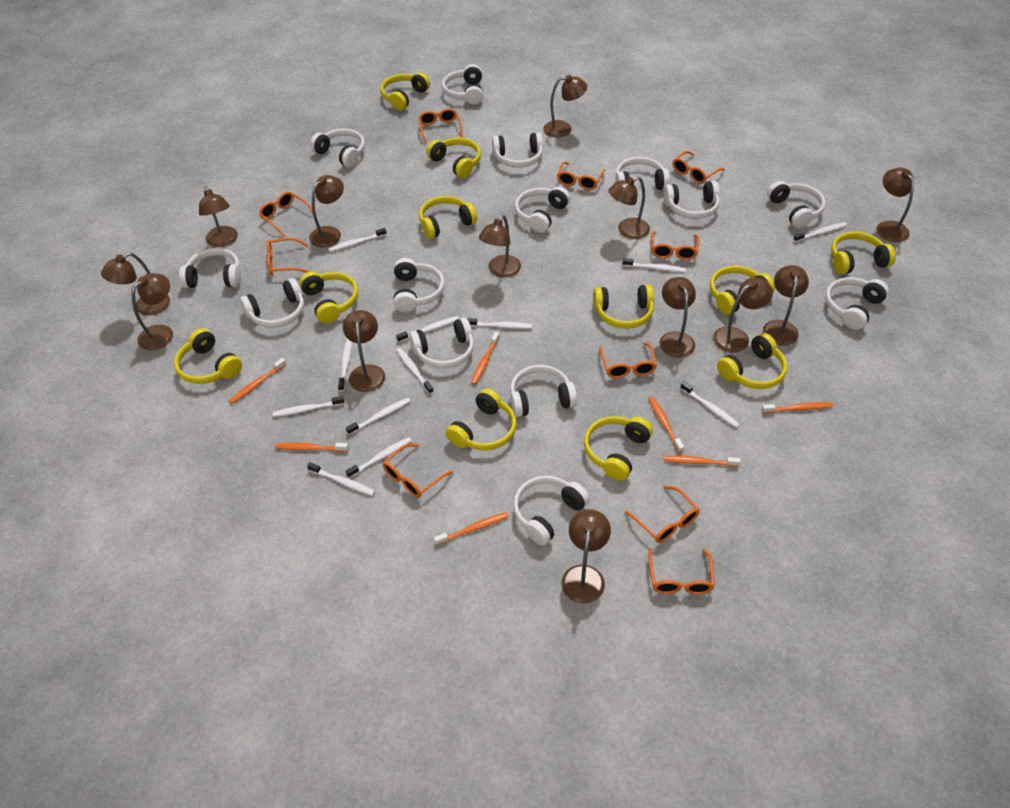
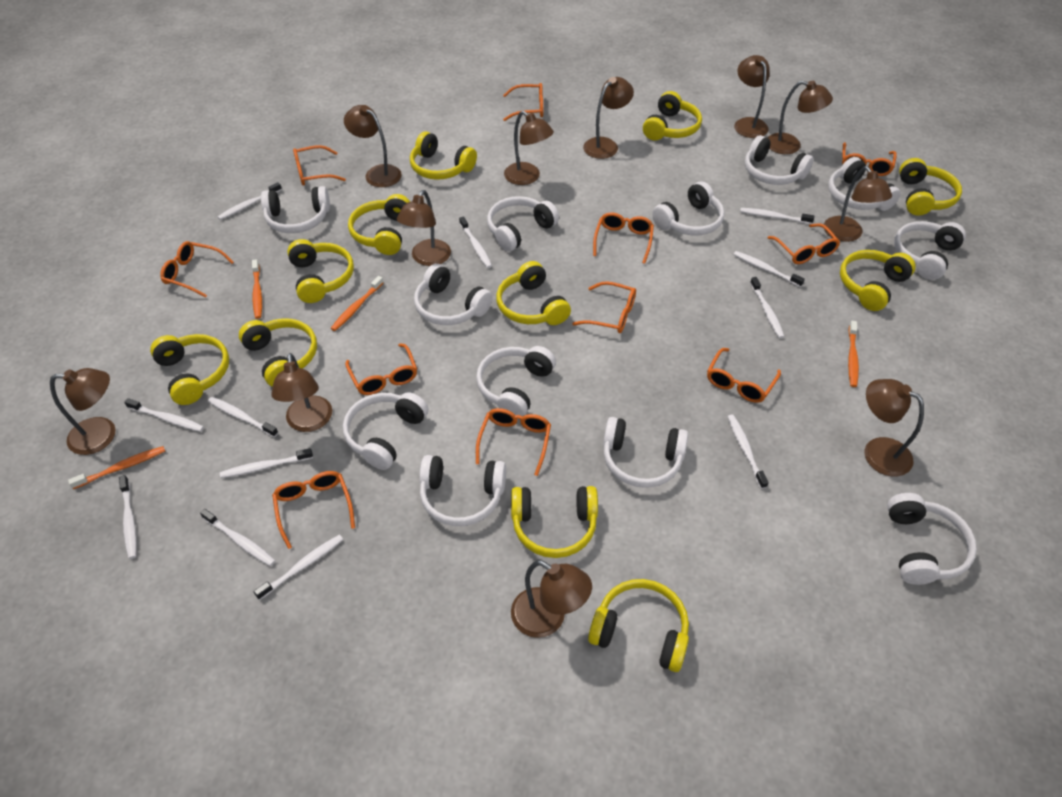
brown lamp: 13 -> 11
orange glasses: 10 -> 11
orange toothbrush: 7 -> 4
white headphones: 14 -> 12

